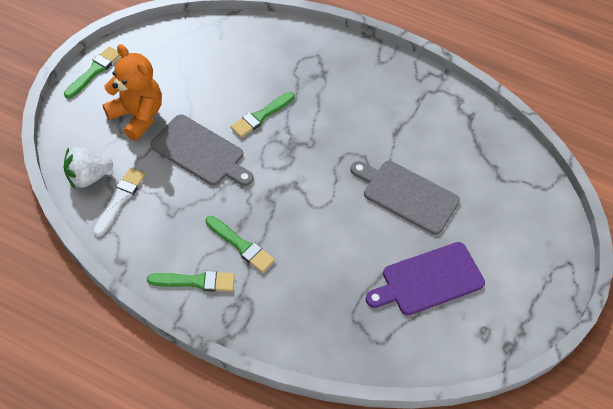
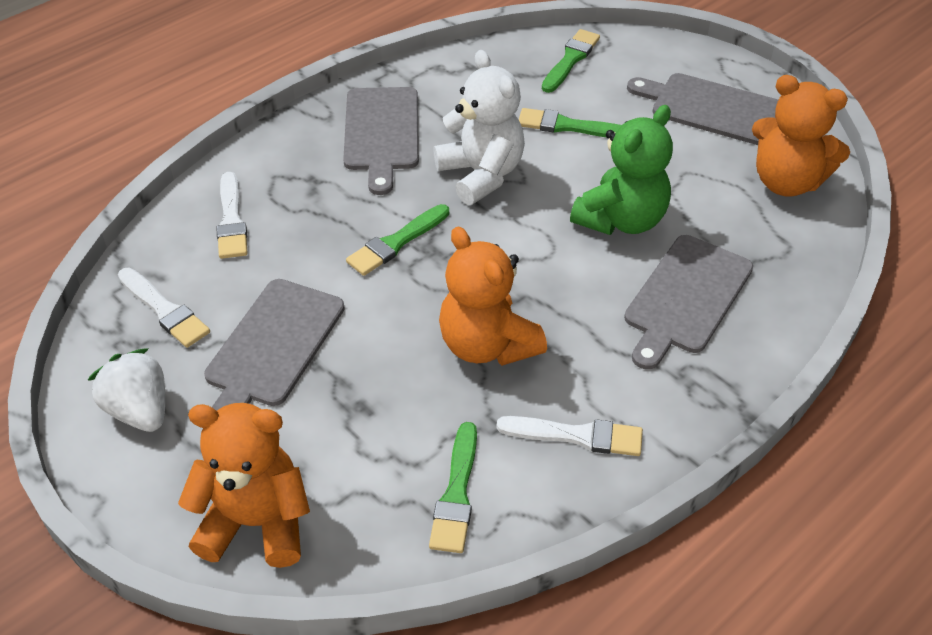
green teddy bear: 0 -> 1
grey cutting board: 2 -> 4
orange teddy bear: 1 -> 3
purple cutting board: 1 -> 0
white brush: 1 -> 3
white teddy bear: 0 -> 1

